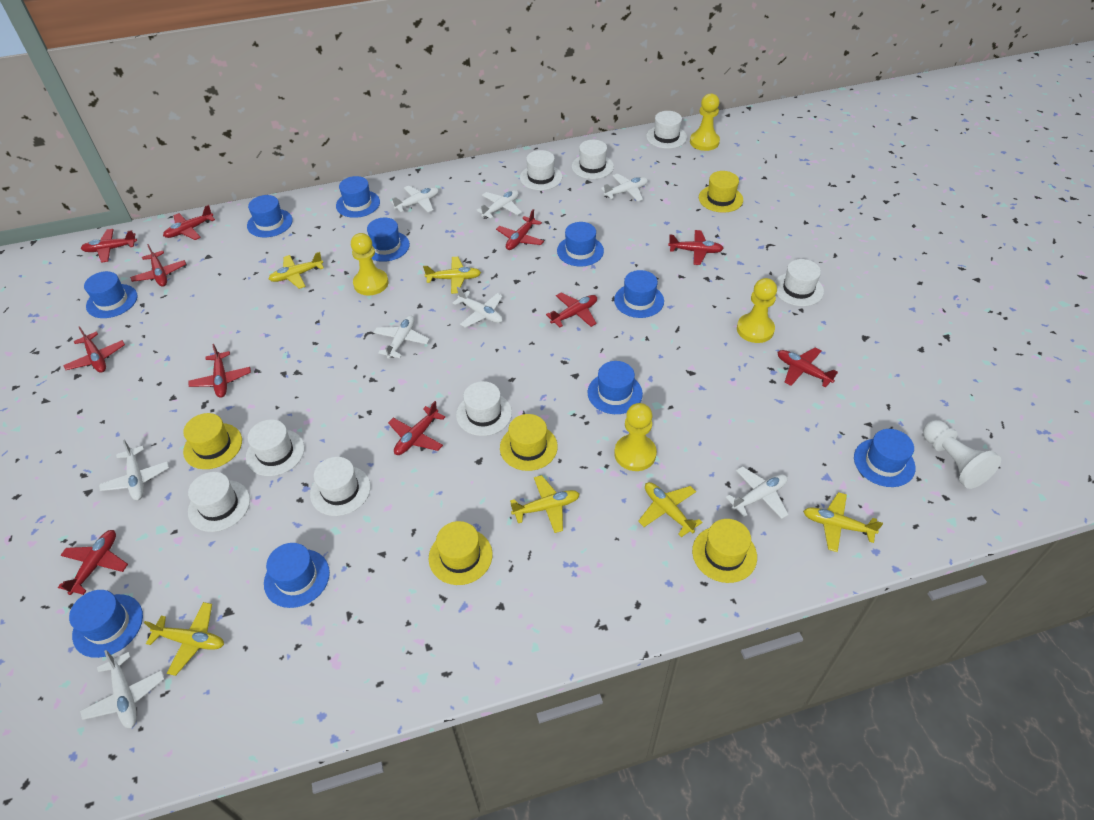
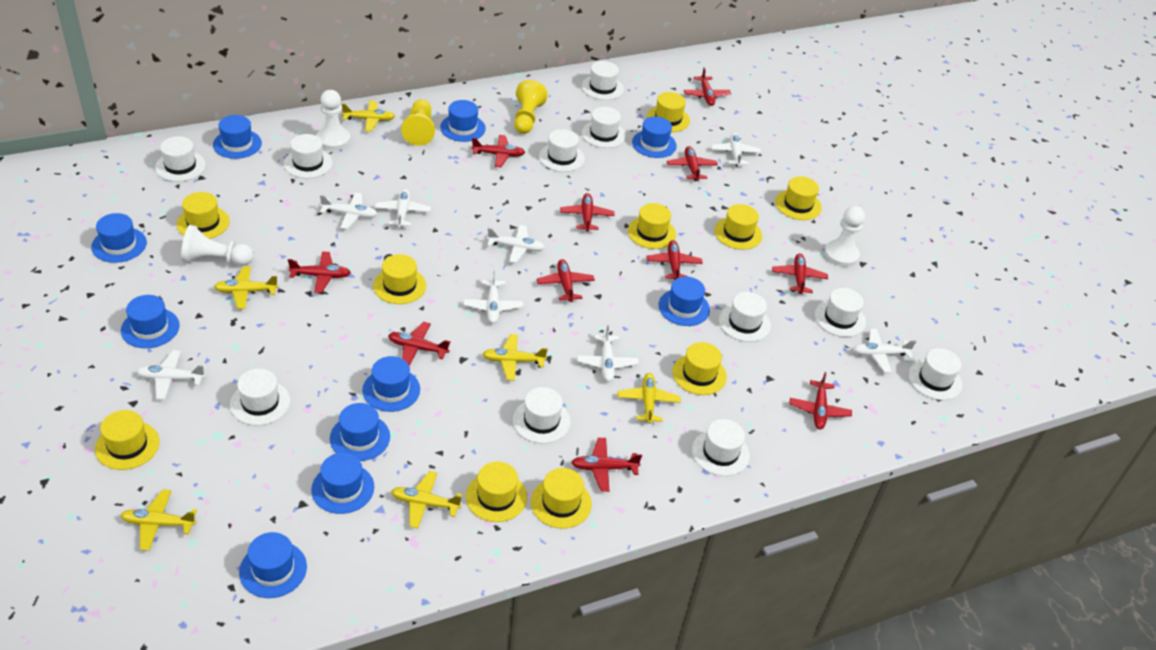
white hat: 8 -> 11
white pawn: 1 -> 3
yellow hat: 5 -> 10
yellow pawn: 4 -> 2

